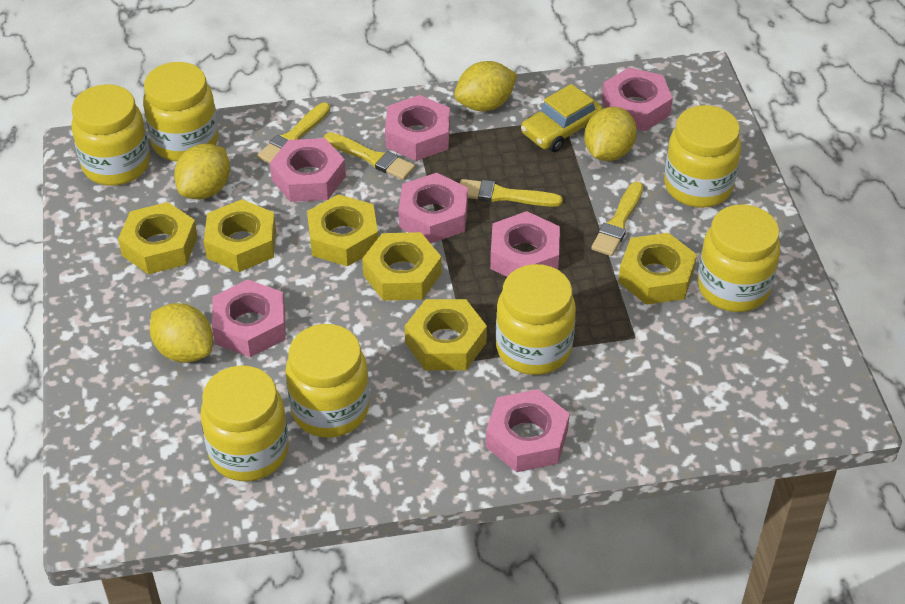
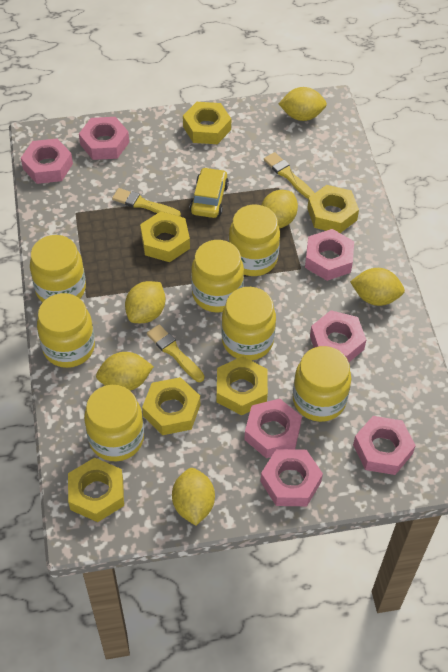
yellow brush: 4 -> 3
yellow lemon: 4 -> 6

